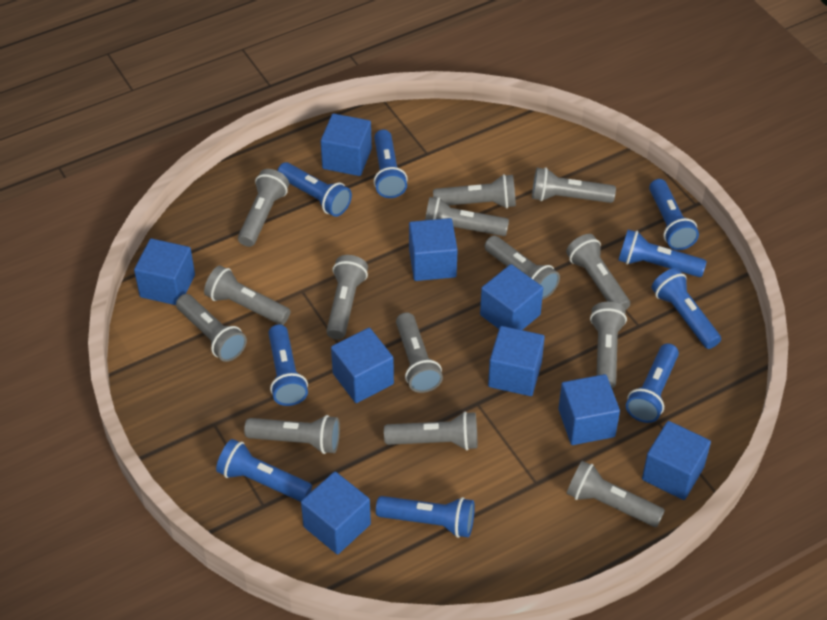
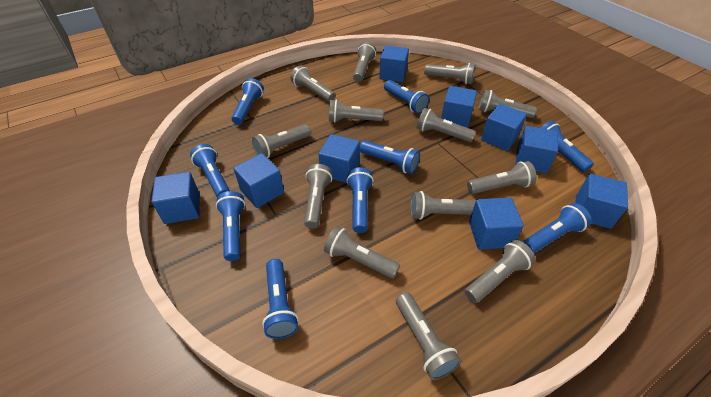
grey flashlight: 14 -> 13

